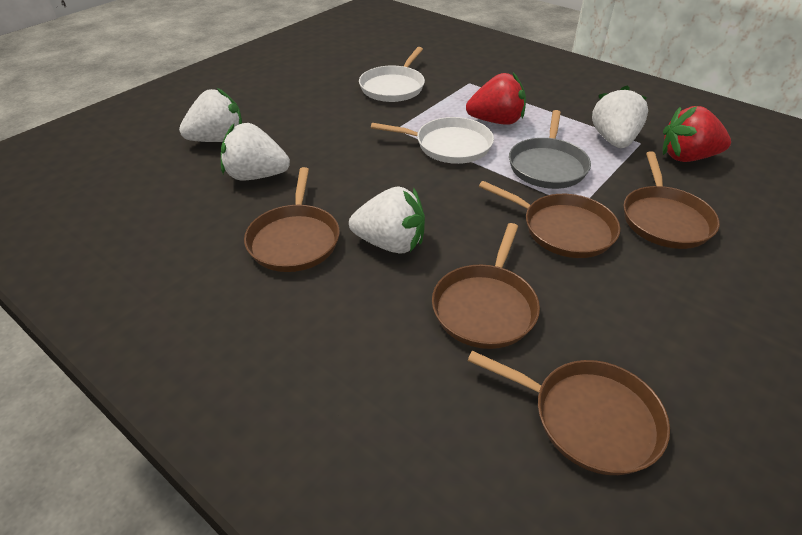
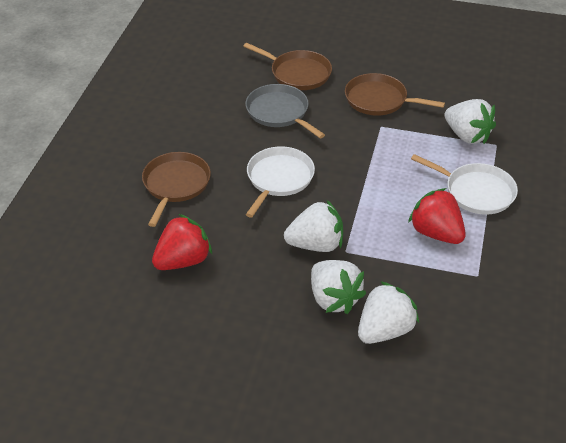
brown pan: 5 -> 3

